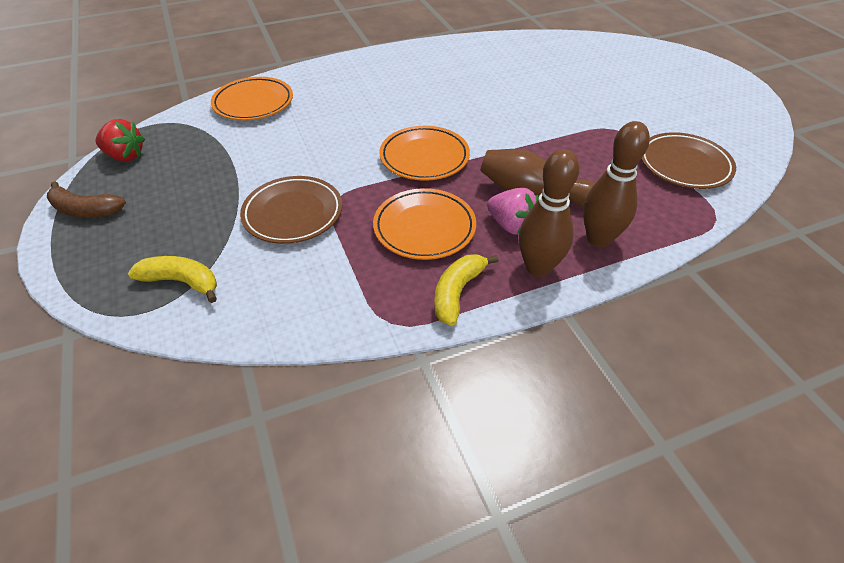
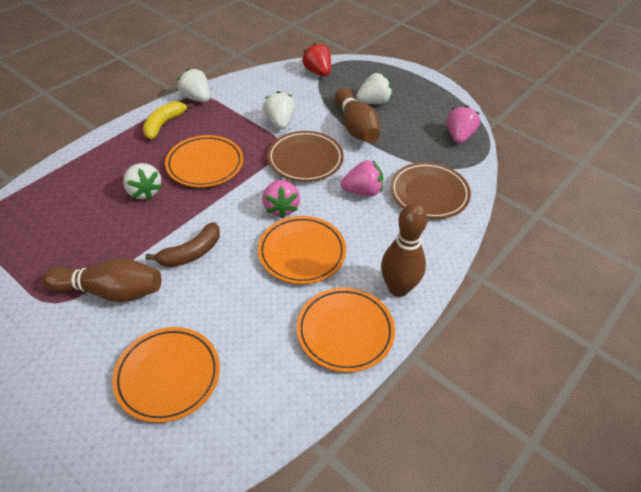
orange plate: 3 -> 4
pink strawberry: 1 -> 3
white strawberry: 0 -> 4
yellow banana: 2 -> 1

